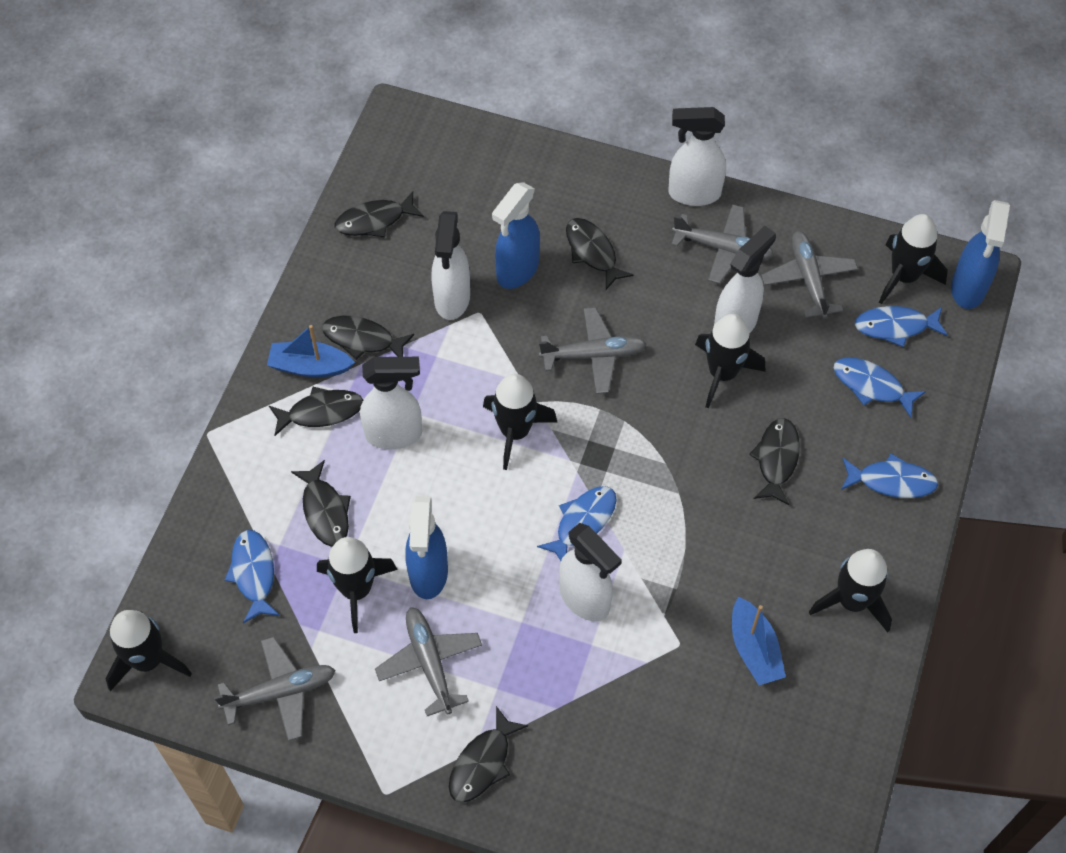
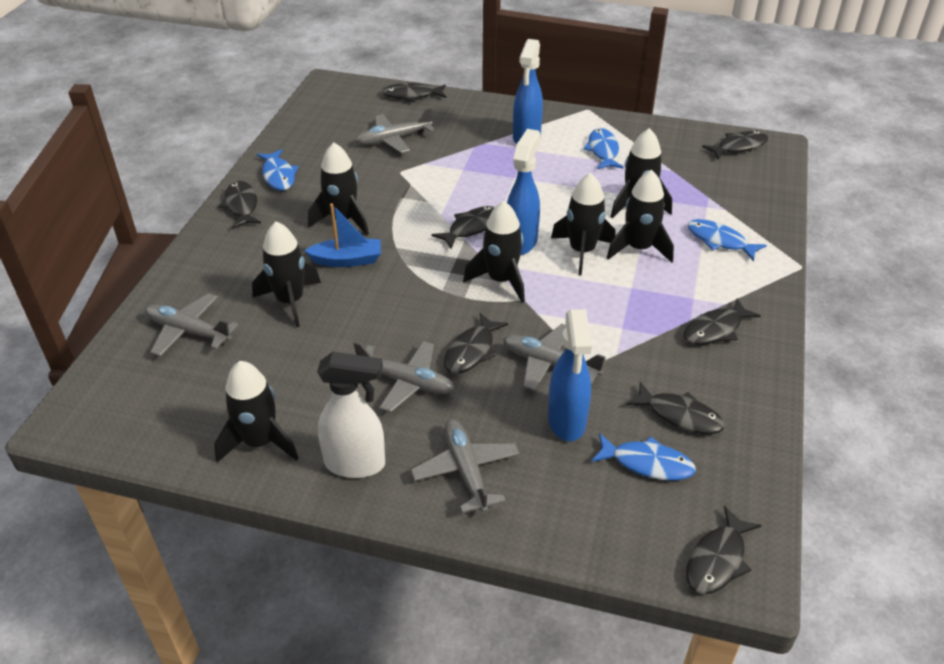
black fish: 7 -> 8
black rocket: 6 -> 7
blue boat: 2 -> 1
blue fish: 5 -> 4
white spray bottle: 5 -> 1

